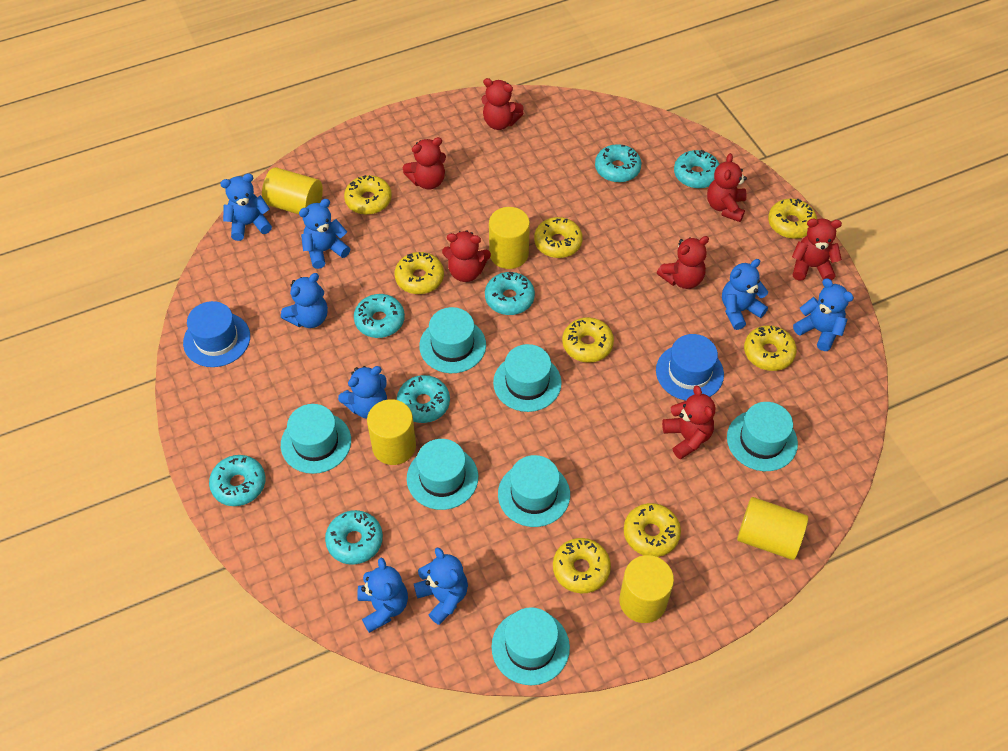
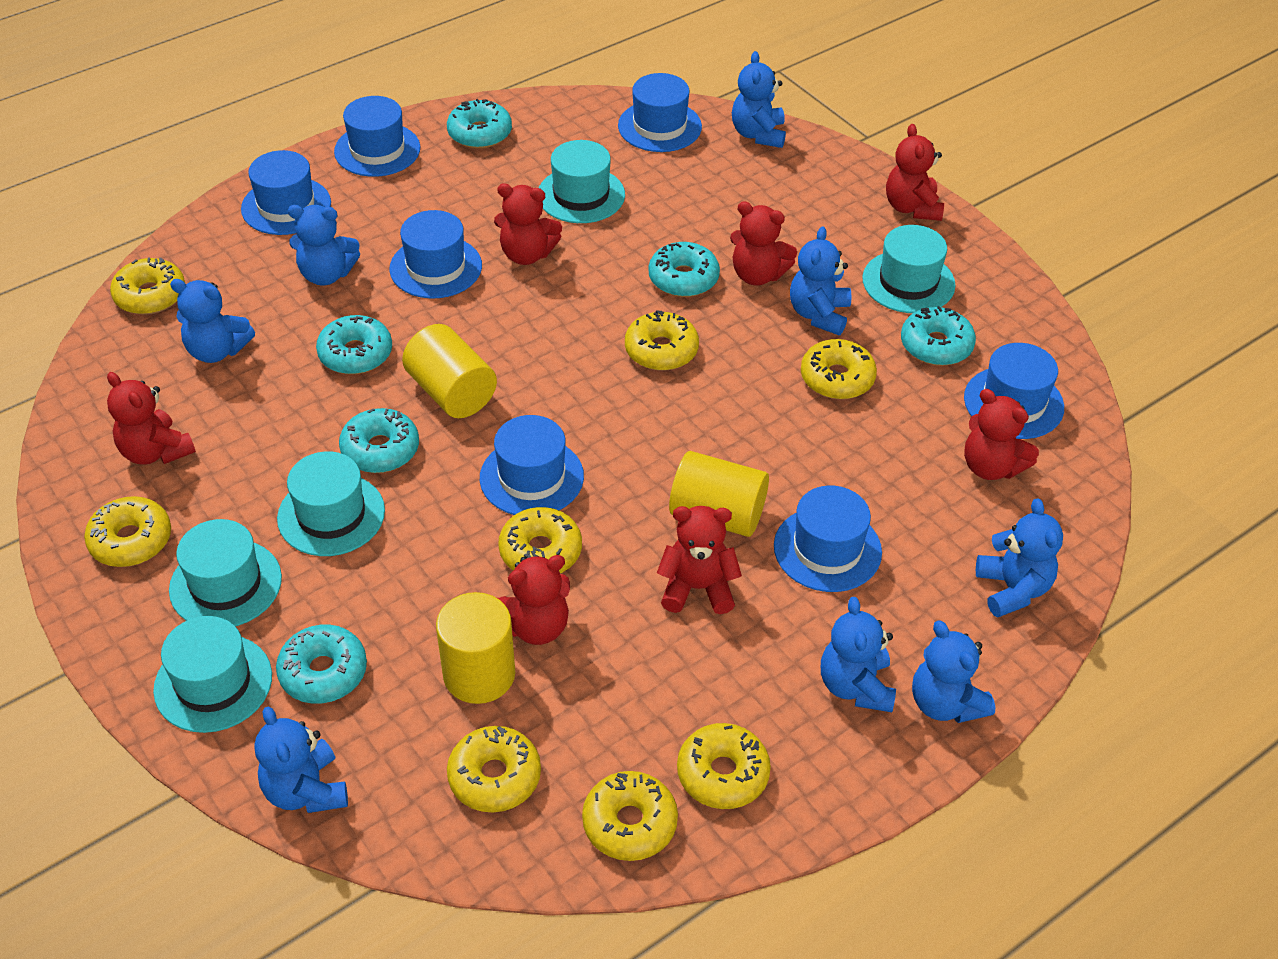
blue hat: 2 -> 7
turquoise donut: 7 -> 6
turquoise hat: 7 -> 5
yellow cylinder: 5 -> 3

